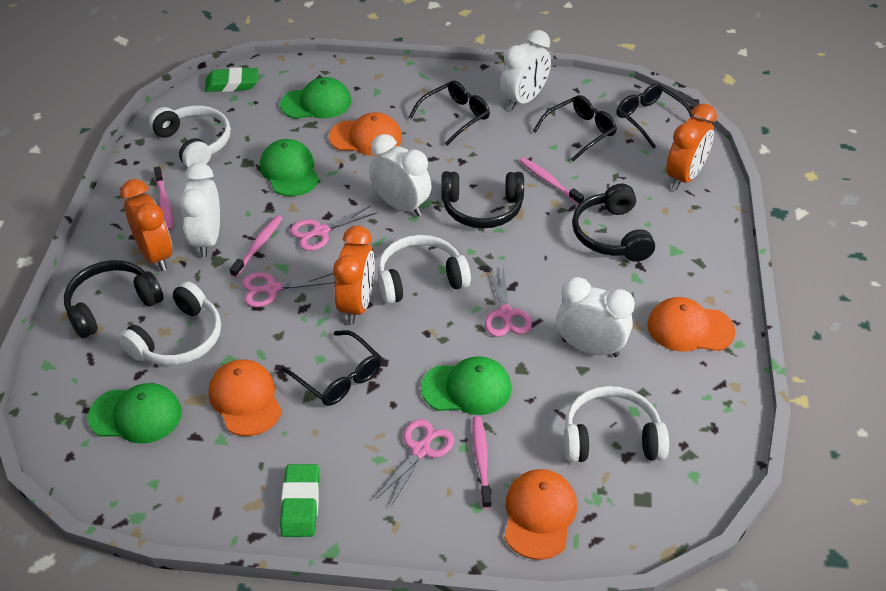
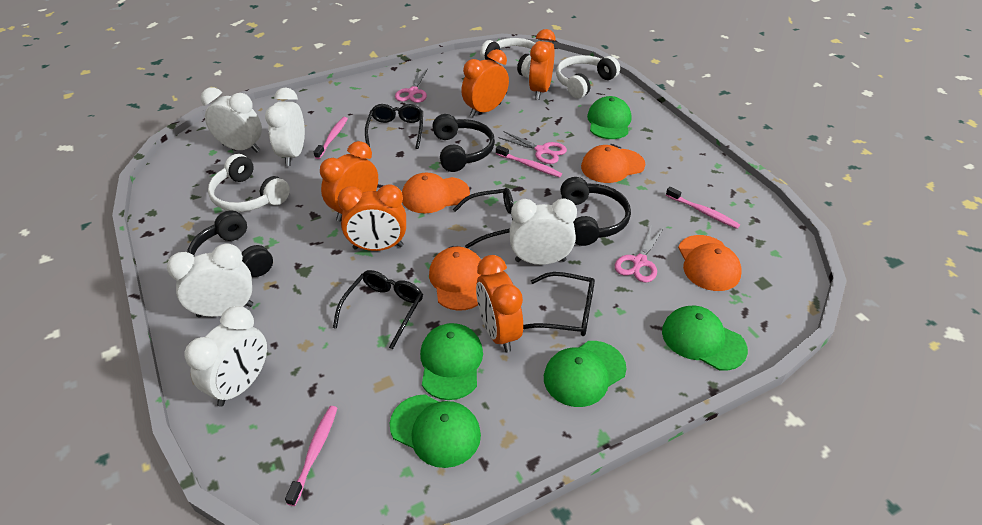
green cap: 4 -> 5
green eraser: 2 -> 0
orange clock: 3 -> 5
pink scissors: 4 -> 3
white clock: 4 -> 5
white headphones: 4 -> 3

